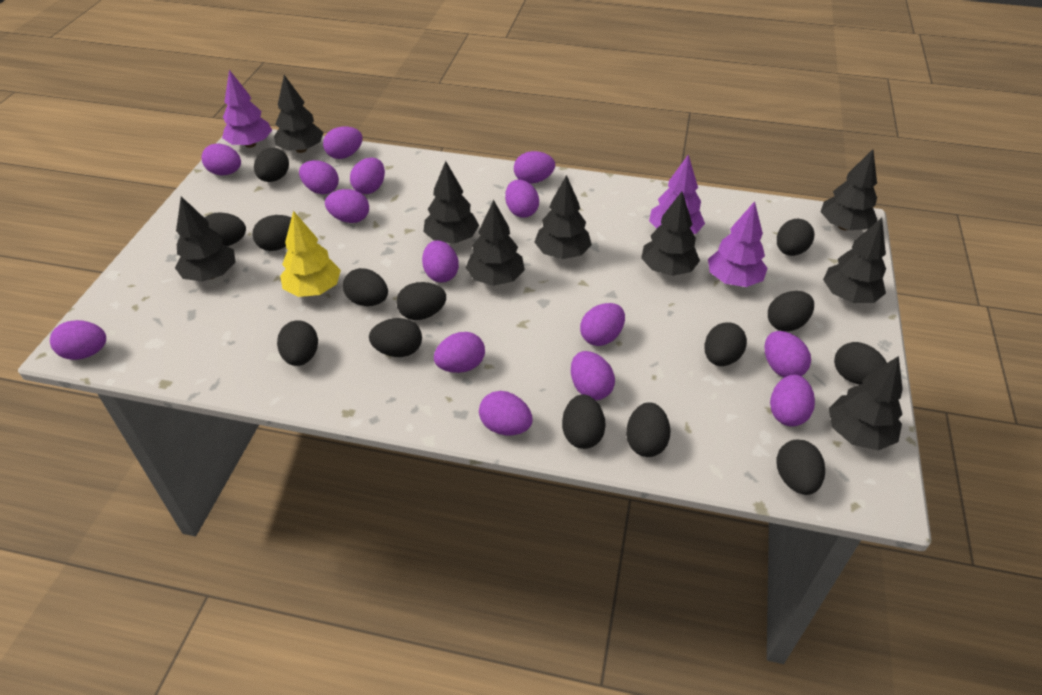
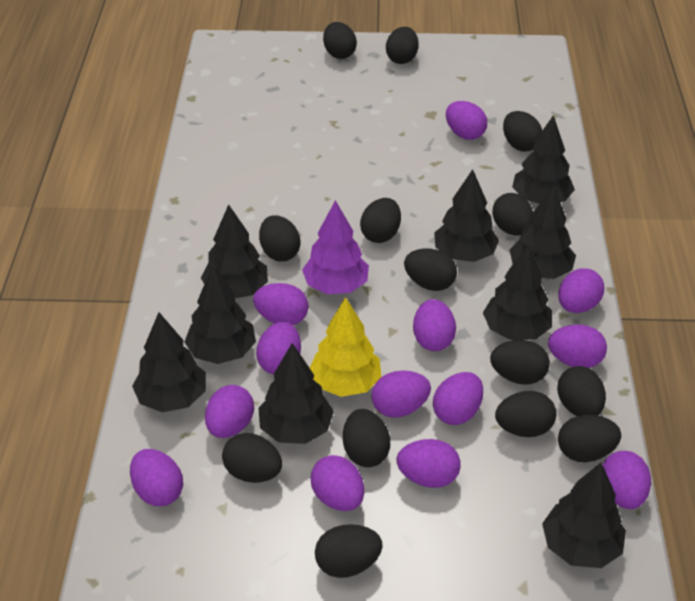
purple egg: 15 -> 13
purple tree: 3 -> 1

